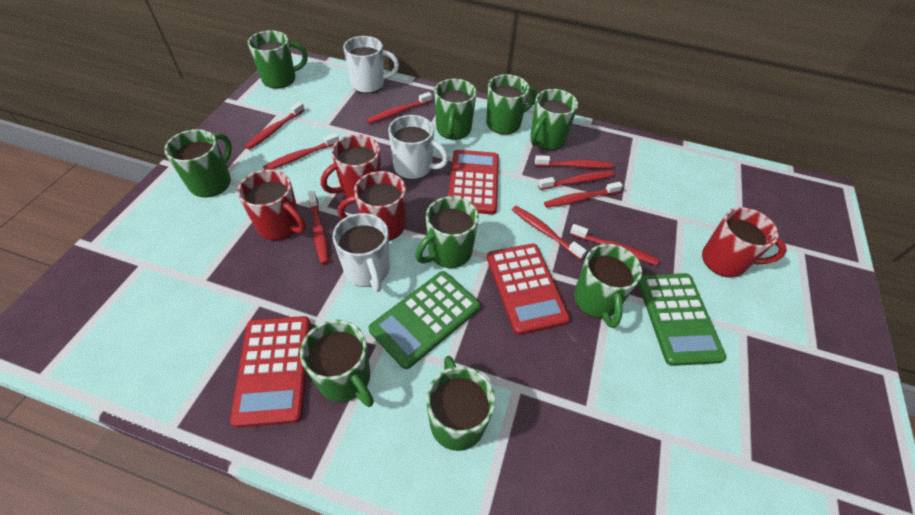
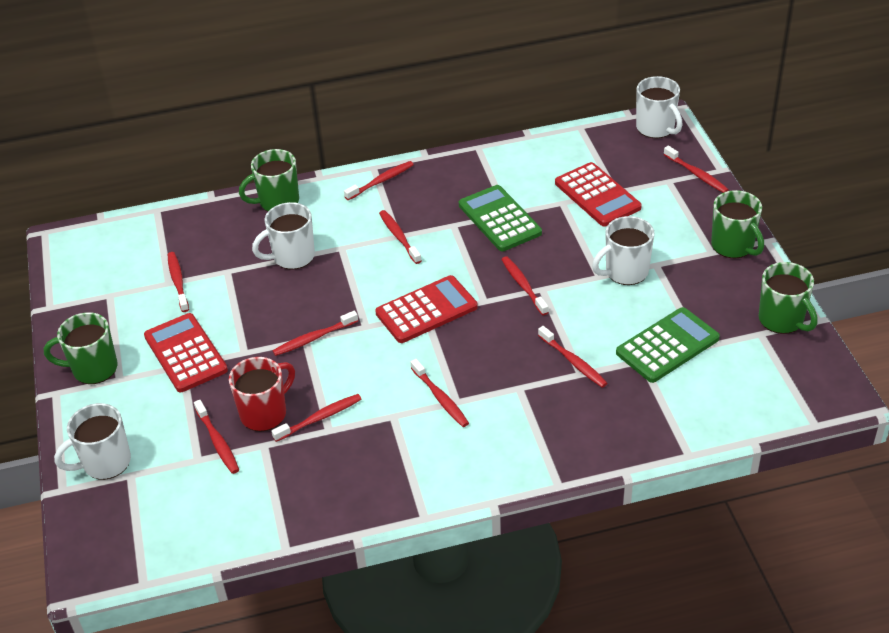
green mug: 9 -> 4
red mug: 4 -> 1
red toothbrush: 9 -> 10
white mug: 3 -> 4

